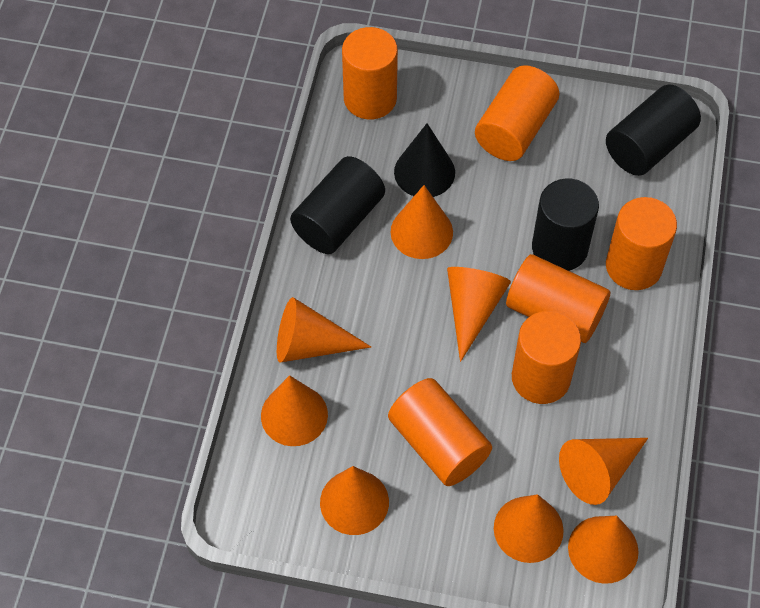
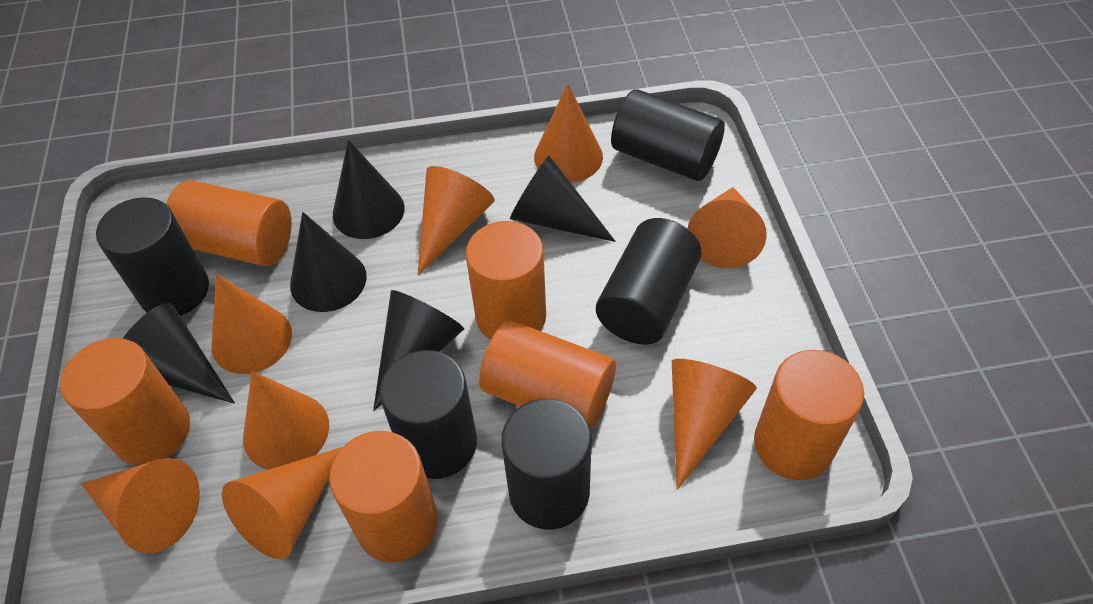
black cone: 1 -> 5
black cylinder: 3 -> 5

